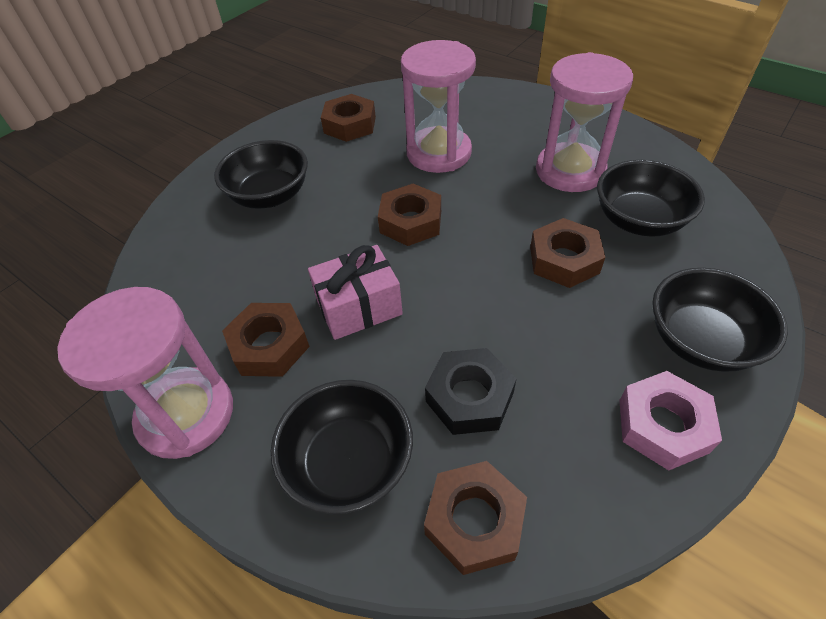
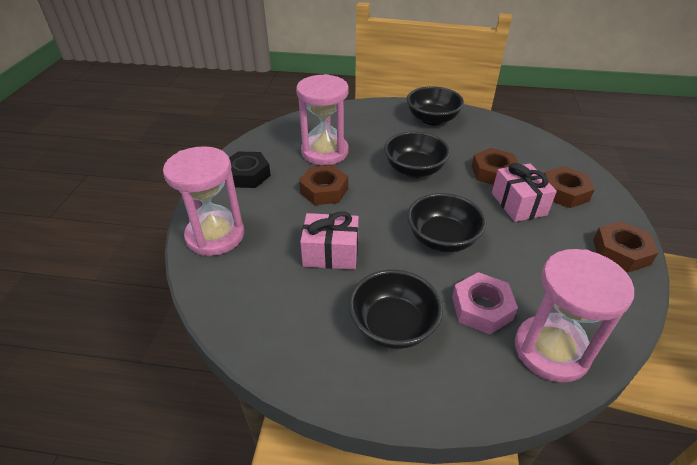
brown nut: 5 -> 4
pink gift: 1 -> 2

